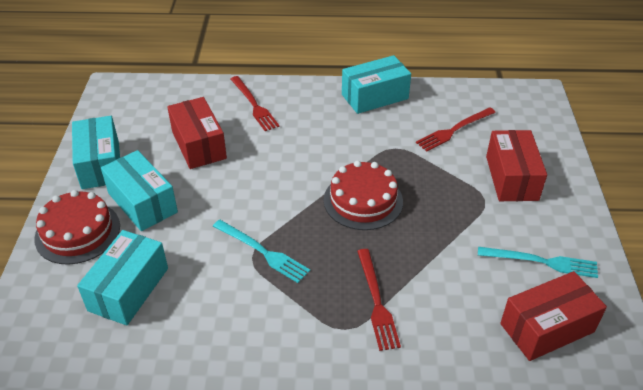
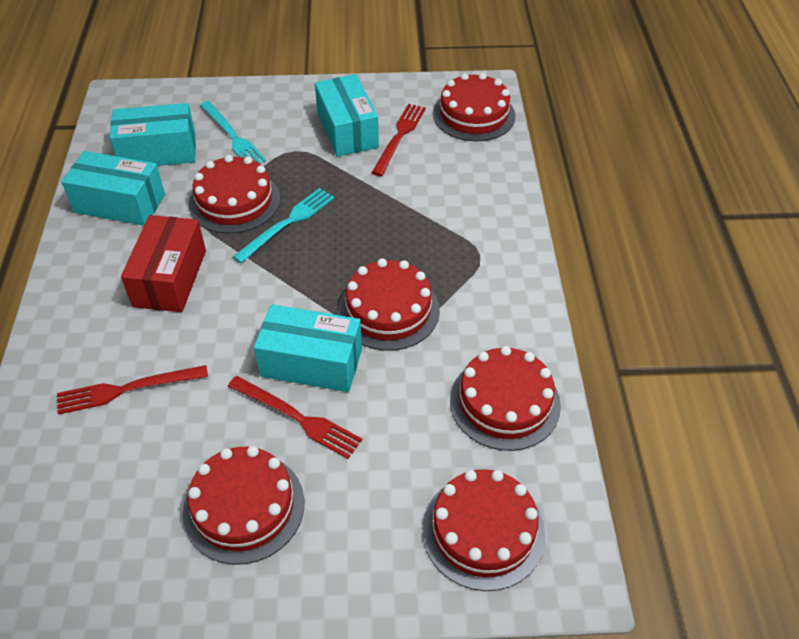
red box: 3 -> 1
red cake: 2 -> 6

